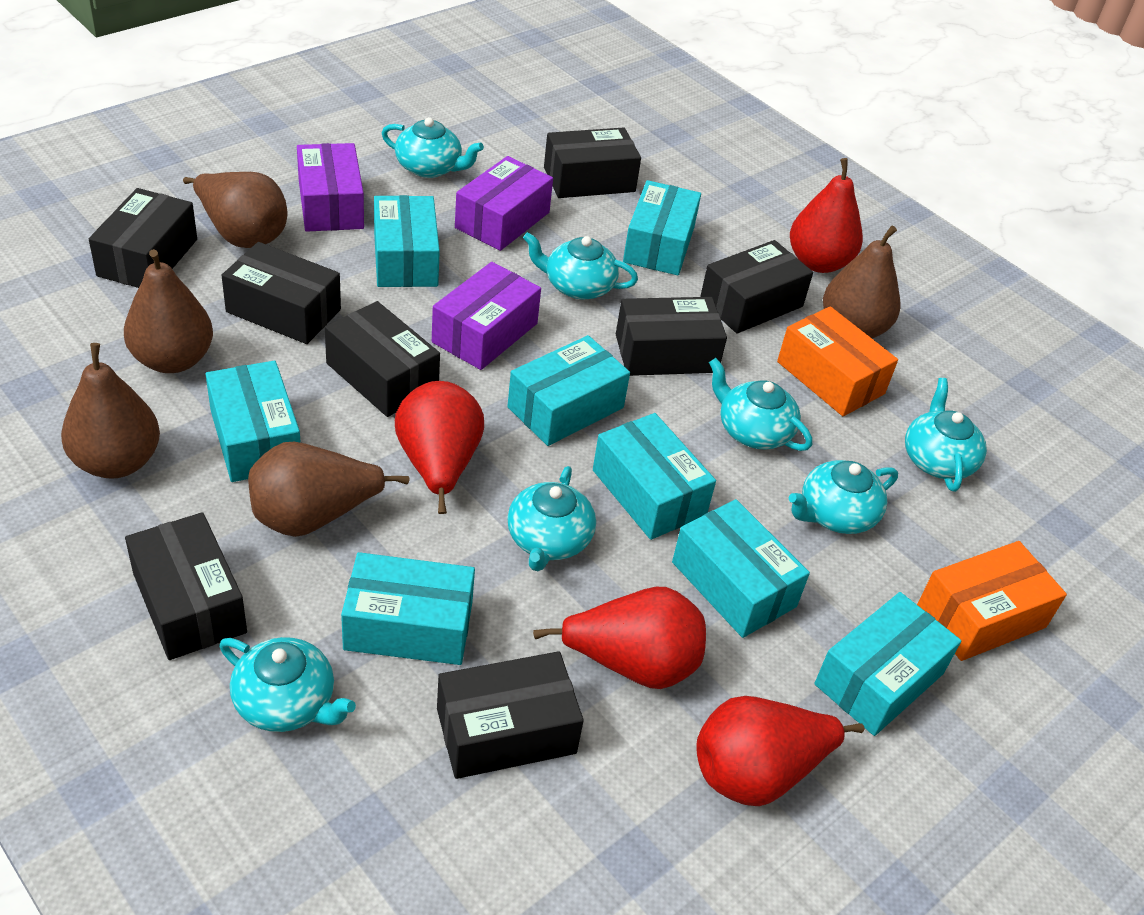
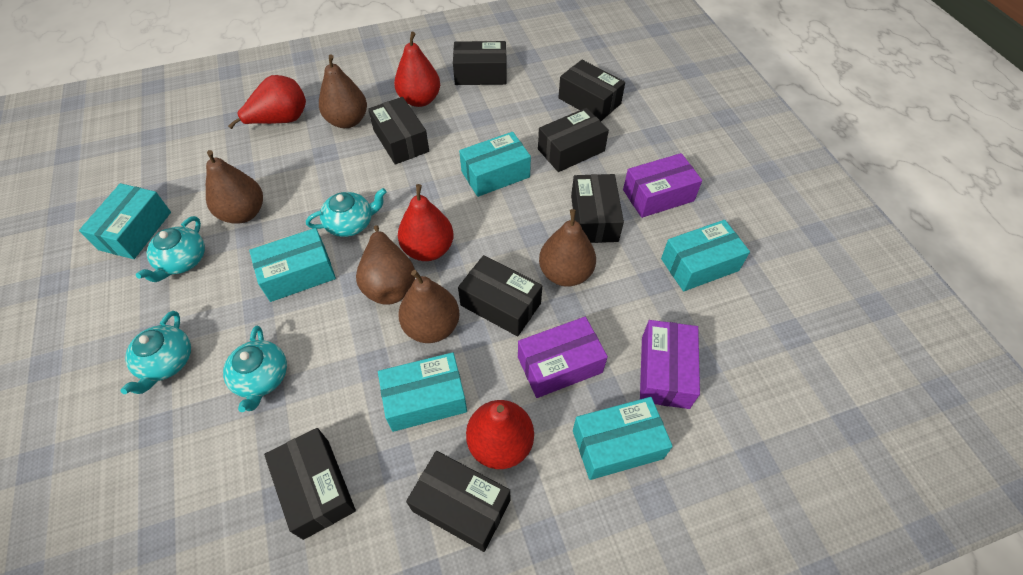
orange box: 2 -> 0
turquoise box: 8 -> 6
turquoise teapot: 7 -> 4

